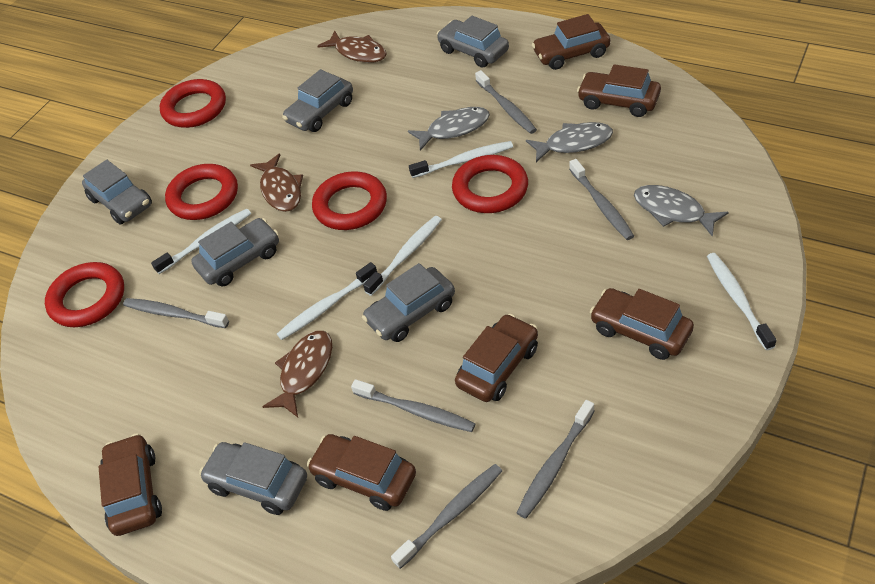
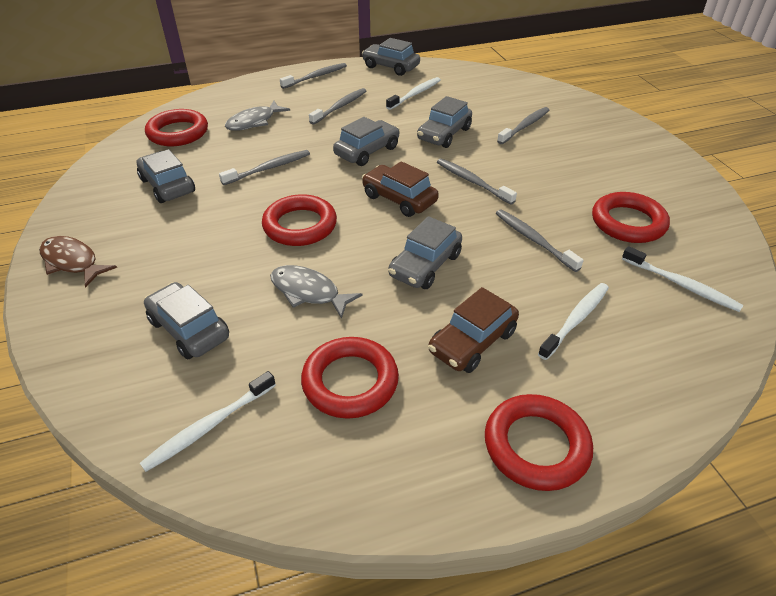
brown car: 6 -> 2
brown fish: 3 -> 1
grey fish: 3 -> 2
white toothbrush: 5 -> 4

